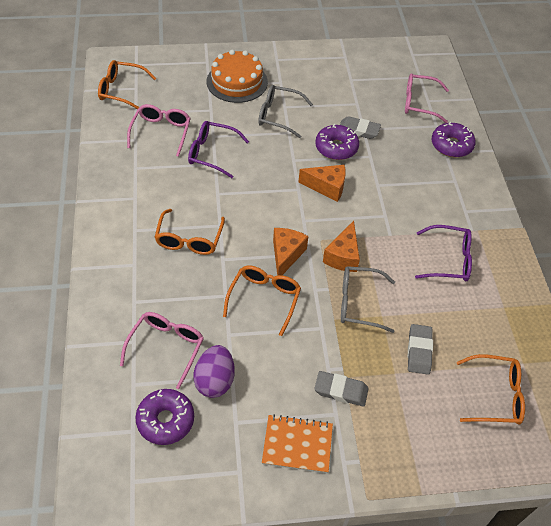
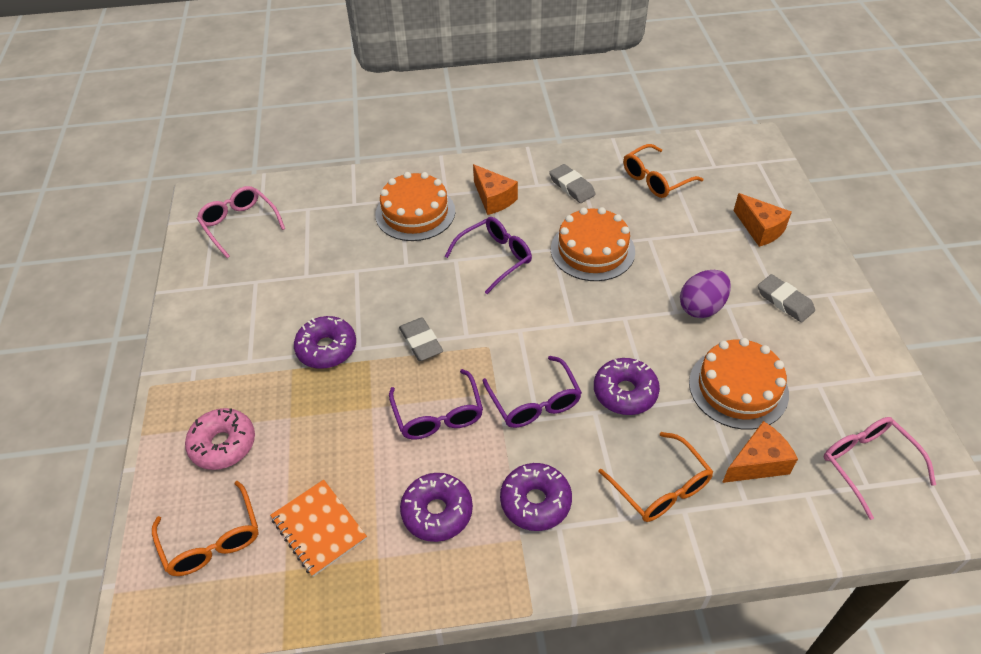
grey glasses: 2 -> 0
orange cake: 1 -> 3
orange glasses: 4 -> 3
pink donut: 0 -> 1
pink glasses: 3 -> 2
purple donut: 3 -> 4
purple glasses: 2 -> 3

